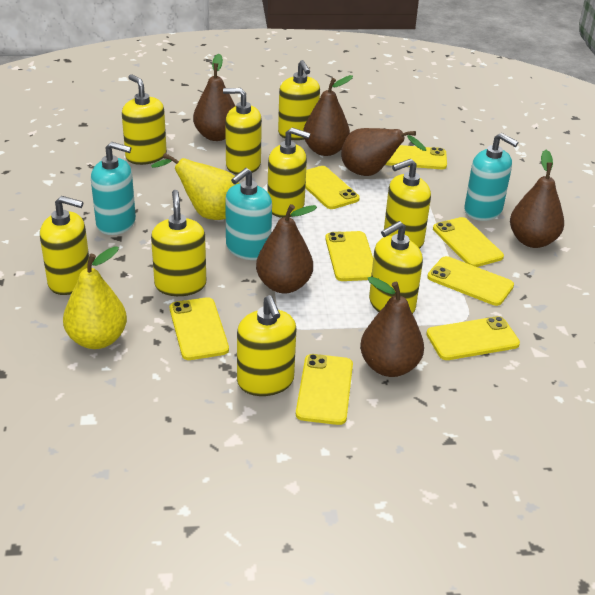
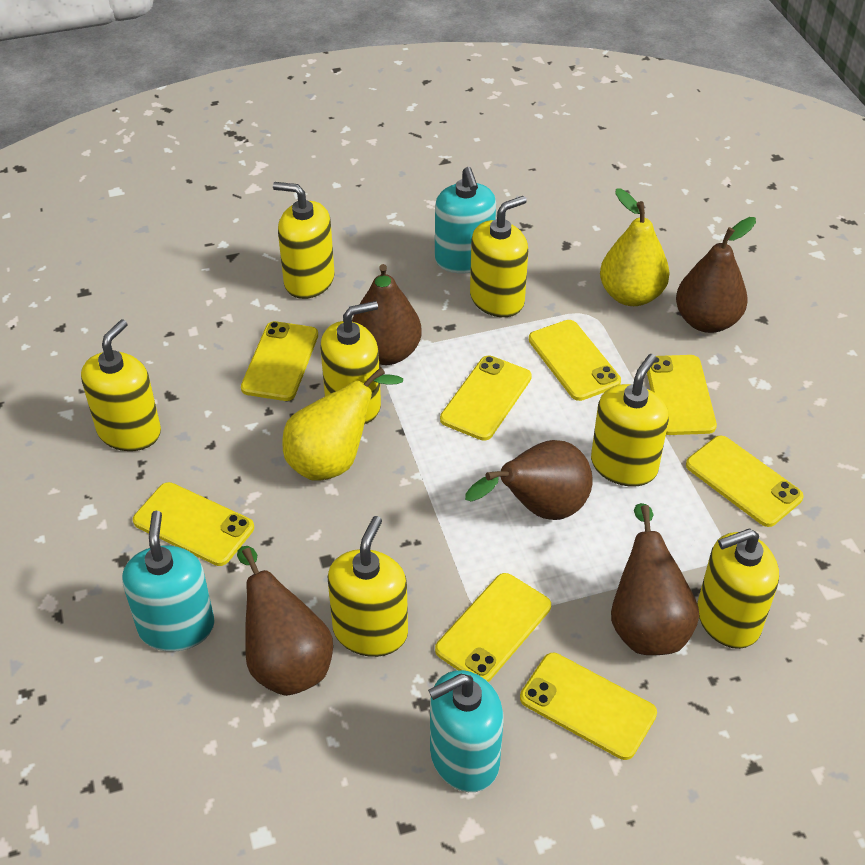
brown pear: 6 -> 5
yellow soap dispenser: 9 -> 7

